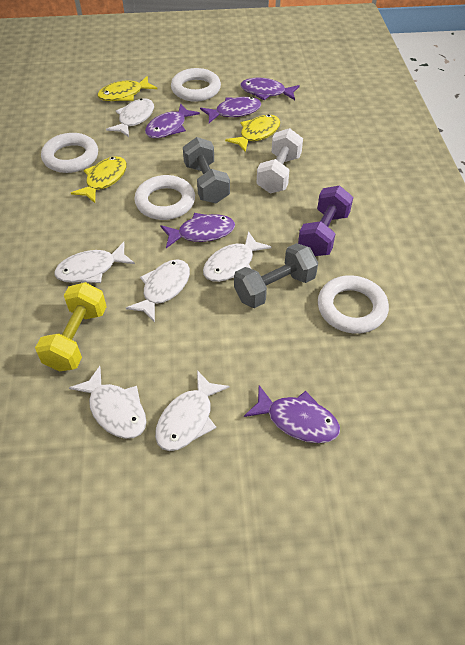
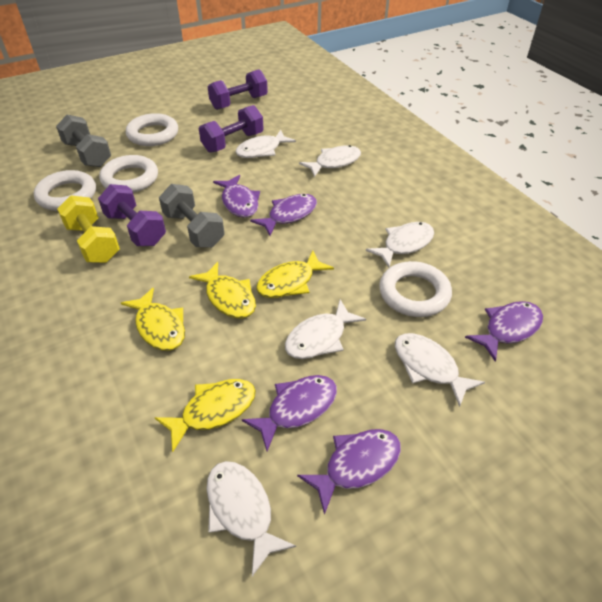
purple dumbbell: 1 -> 3
white dumbbell: 1 -> 0
yellow fish: 3 -> 4

